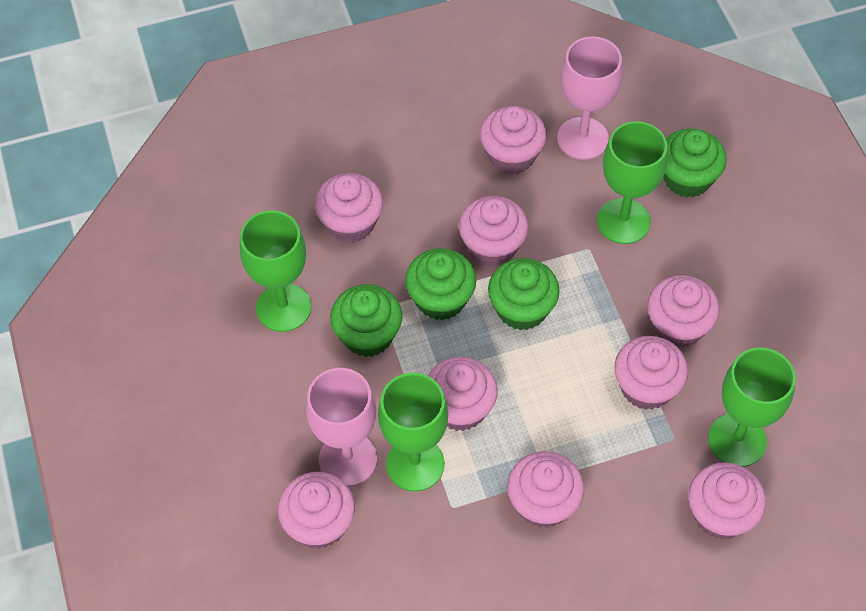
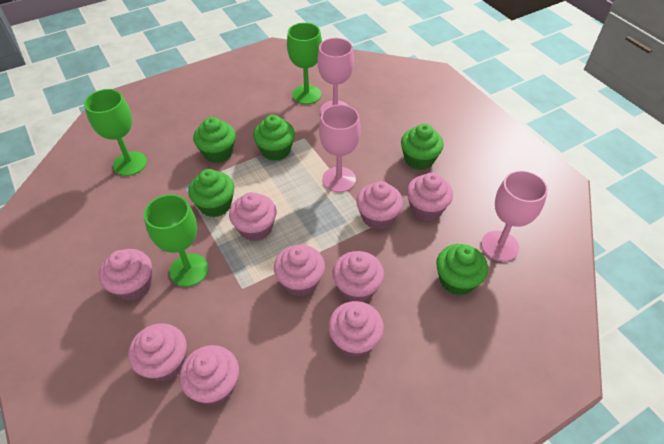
green cupcake: 4 -> 5
green goblet: 4 -> 3
pink goblet: 2 -> 3

